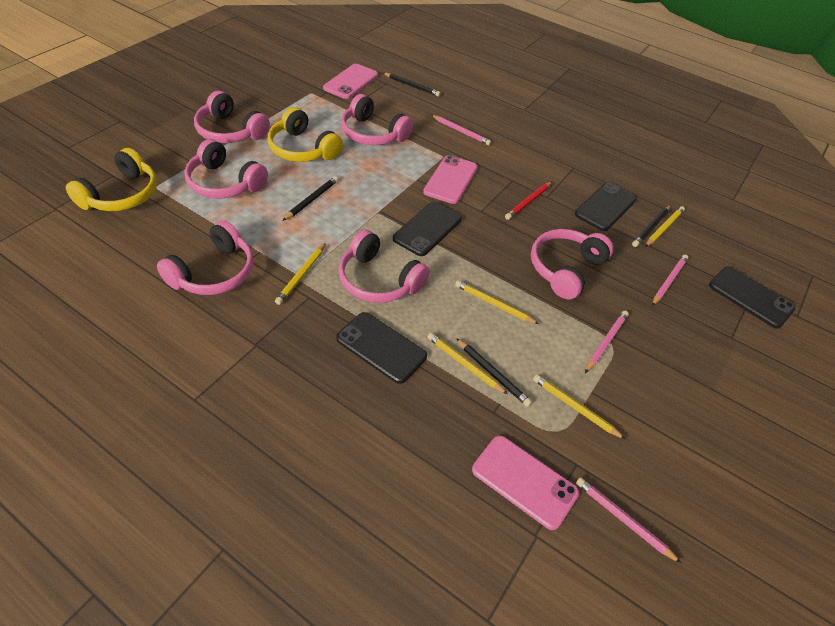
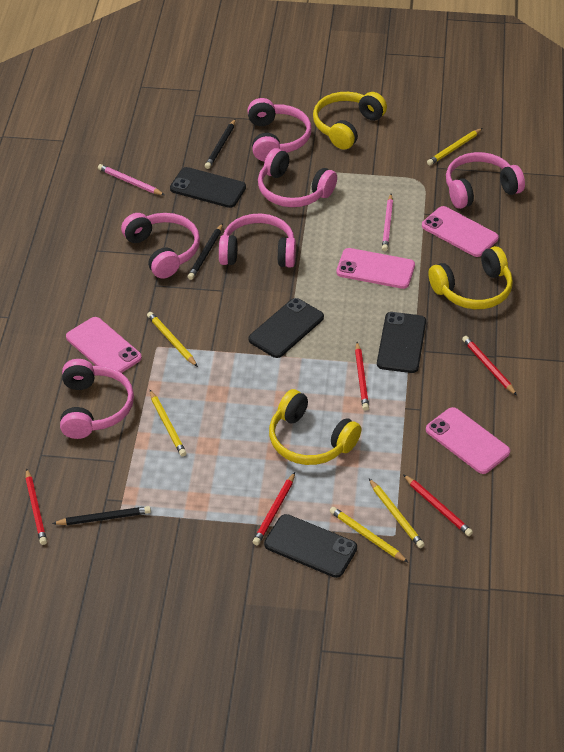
black pencil: 4 -> 3
pink pencil: 4 -> 2
pink phone: 3 -> 4
red pencil: 1 -> 5
yellow headphones: 2 -> 3

